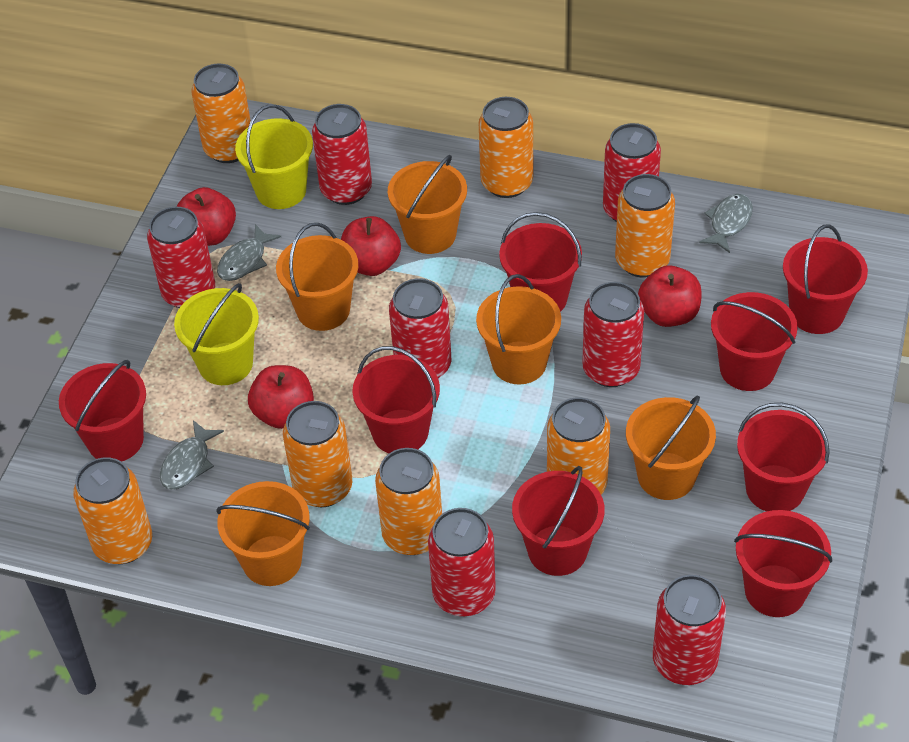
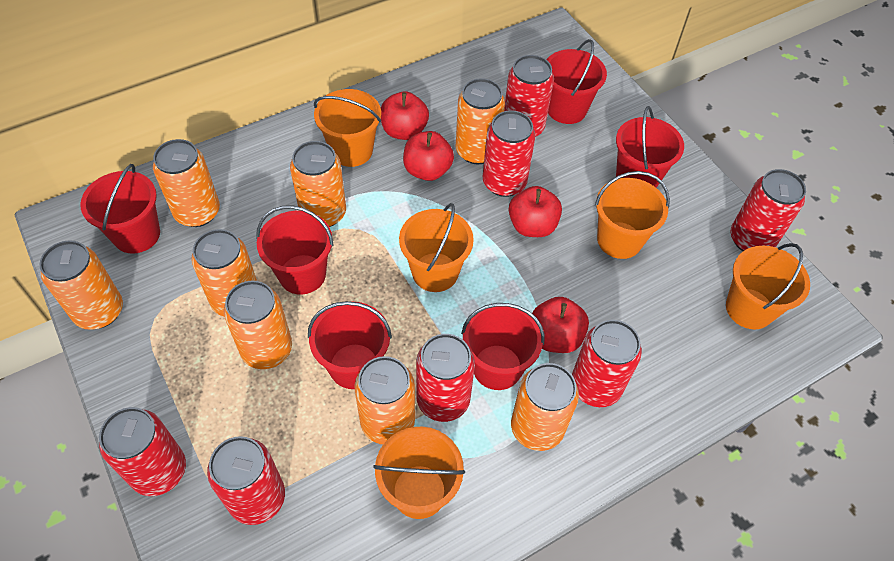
grey fish: 3 -> 0
orange can: 7 -> 8
red bucket: 8 -> 6
yellow bucket: 2 -> 0

